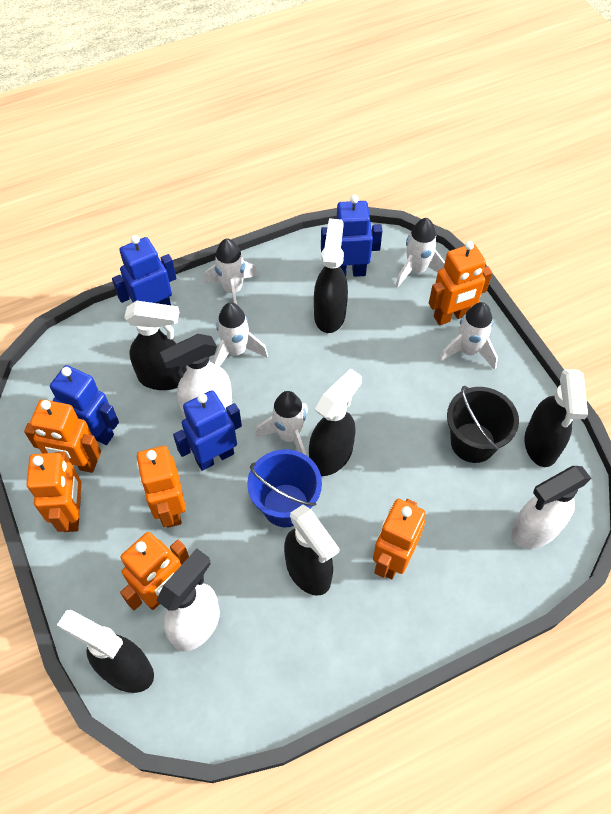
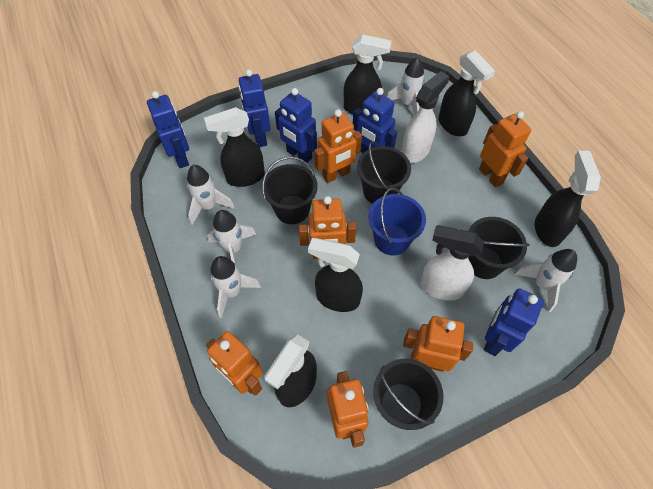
black bucket: 1 -> 4
blue robot: 4 -> 5
white spray bottle: 3 -> 2

